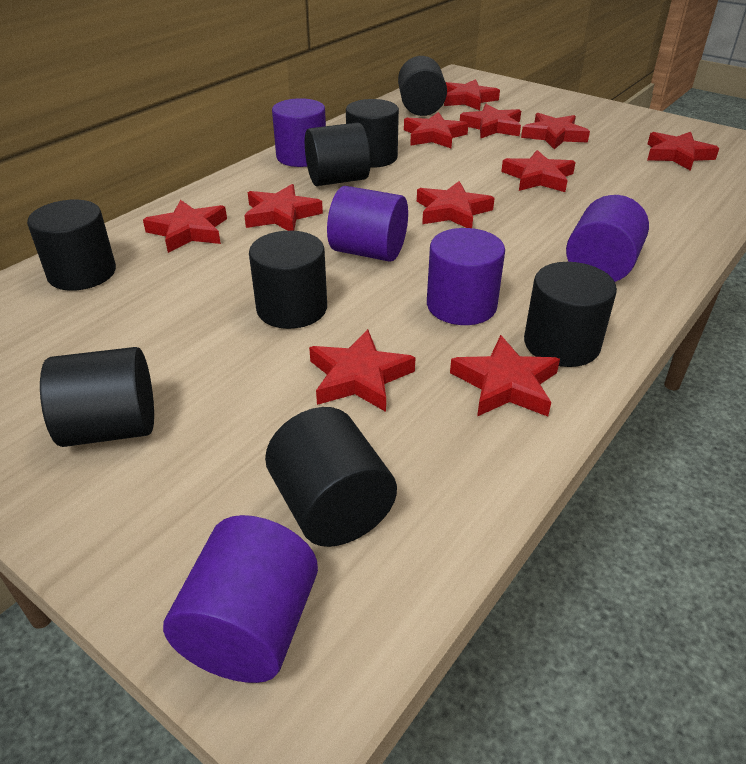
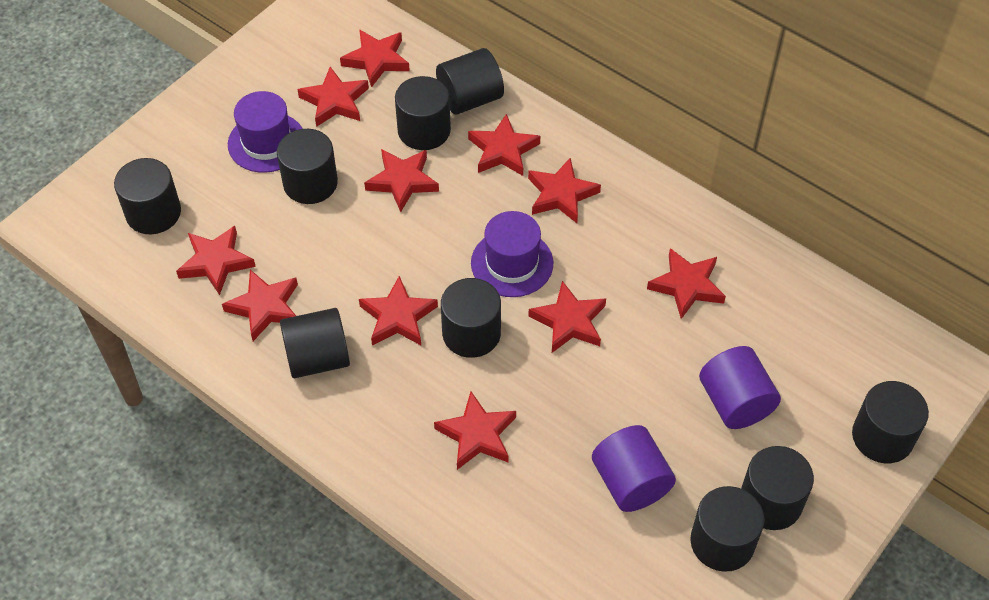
black cylinder: 8 -> 9
purple cylinder: 5 -> 2
purple hat: 0 -> 2

